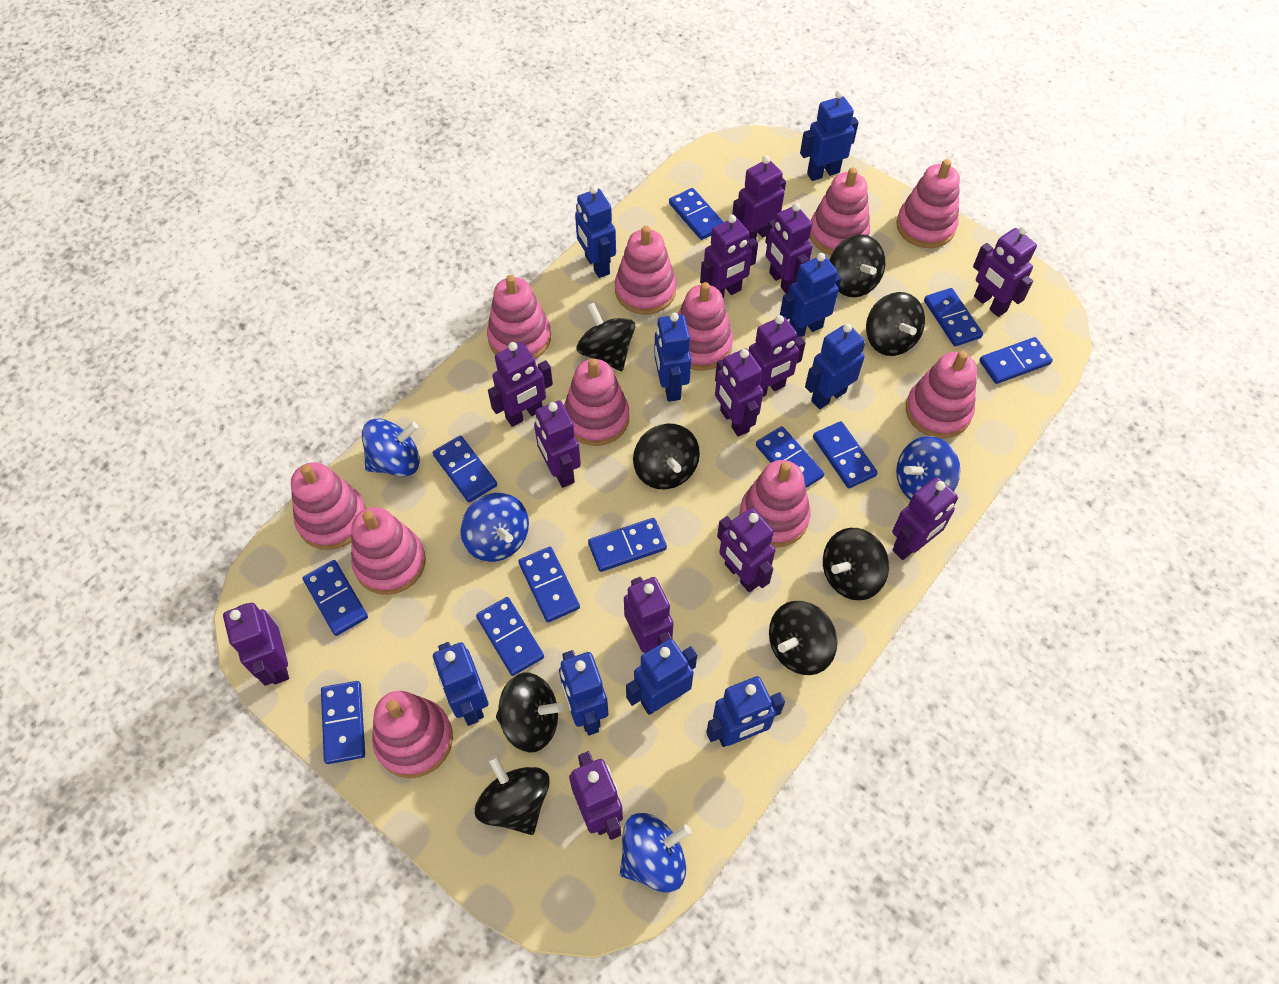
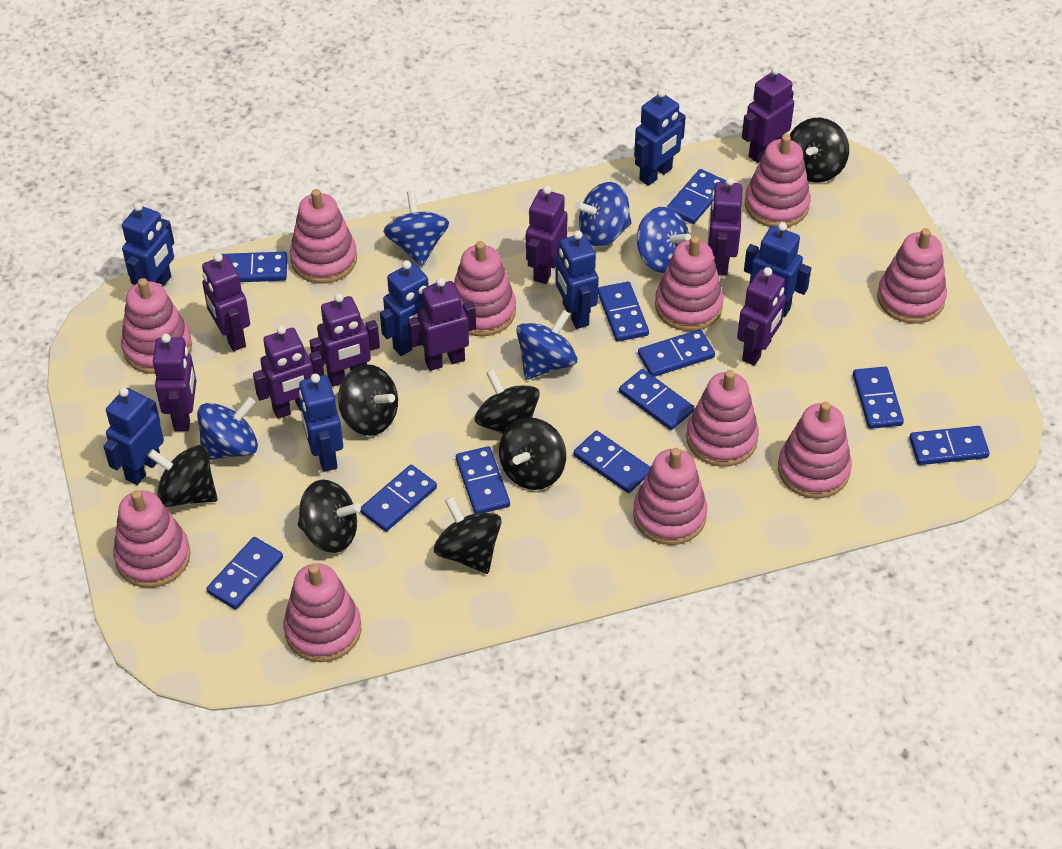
black spinning top: 8 -> 7
blue robot: 9 -> 7
blue spinning top: 4 -> 5
purple robot: 13 -> 9

